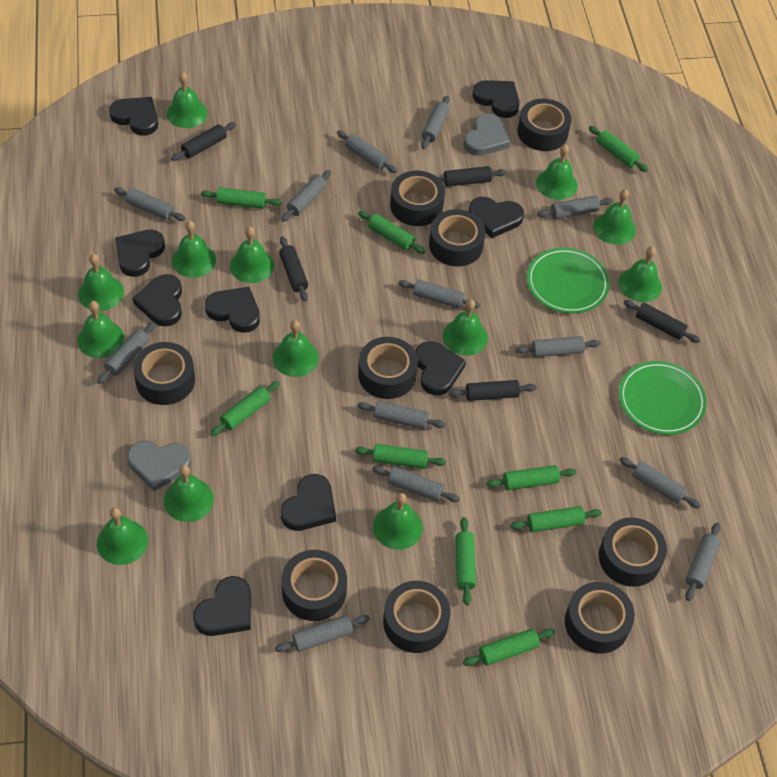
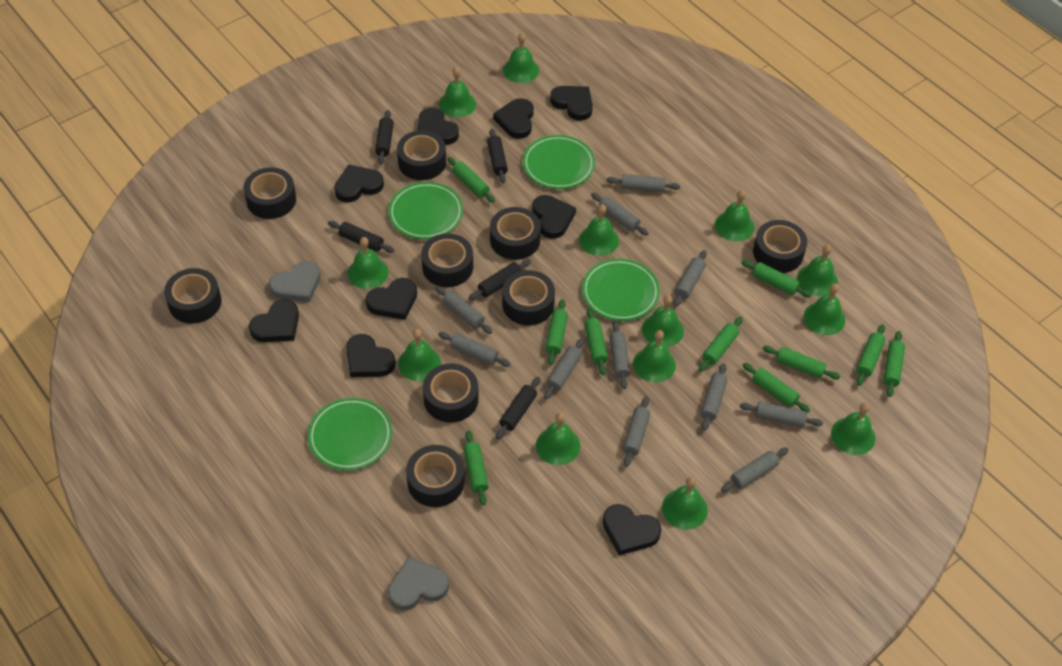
green plate: 2 -> 4
green rolling pin: 9 -> 10
grey rolling pin: 13 -> 11

